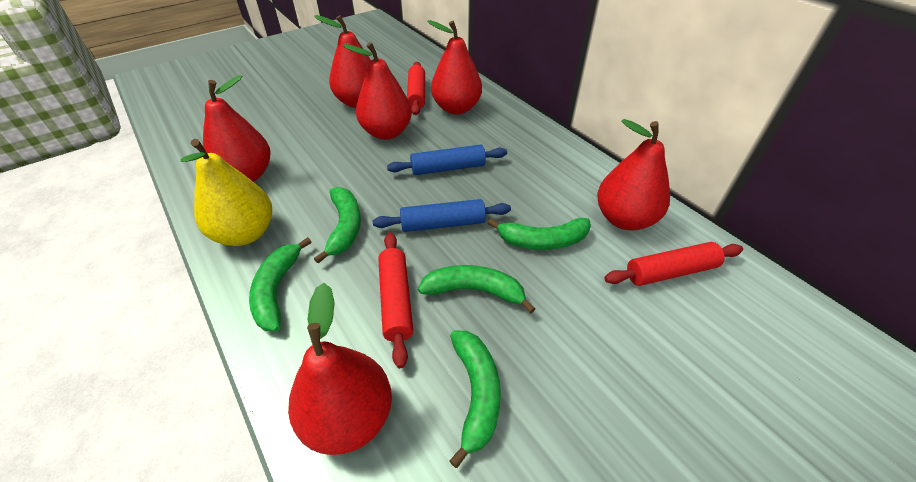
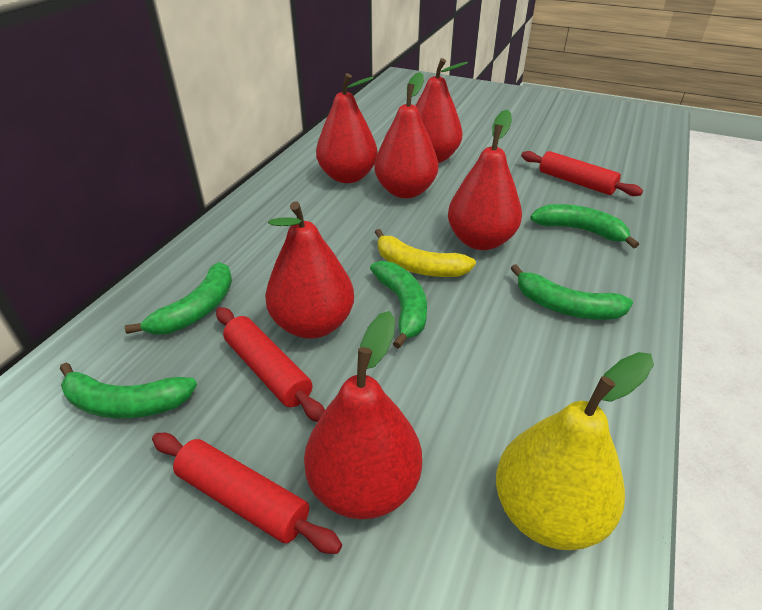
blue rolling pin: 2 -> 0
yellow banana: 0 -> 1

